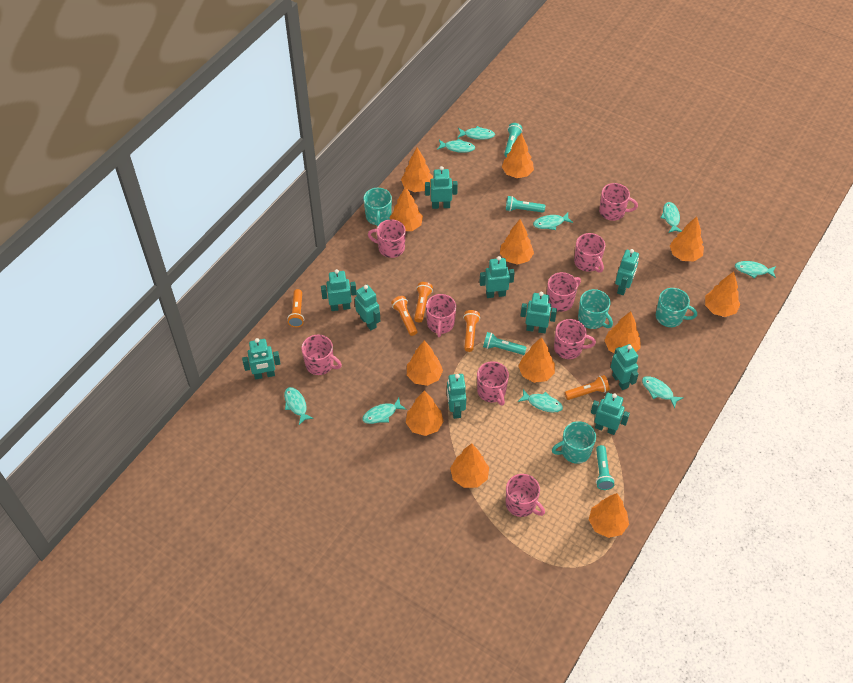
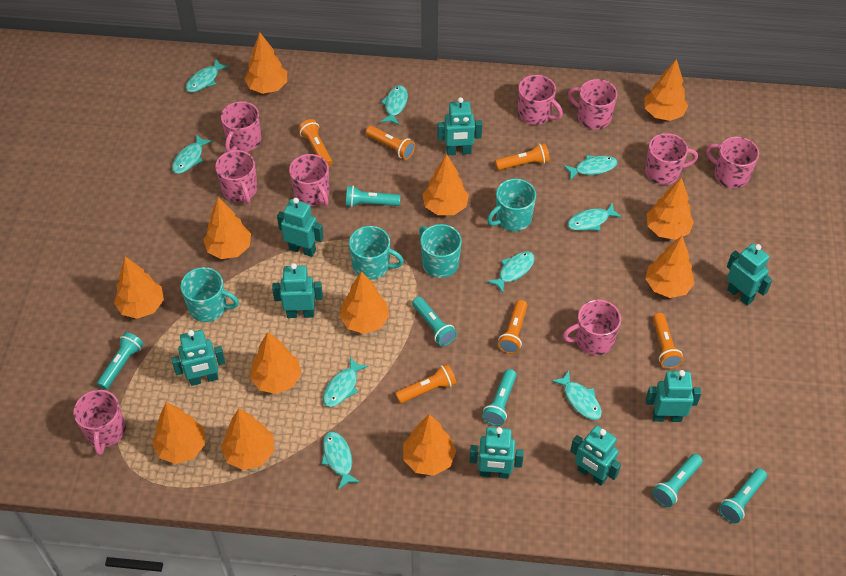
orange flashlight: 5 -> 6
turquoise flashlight: 4 -> 6
turquoise robot: 10 -> 8

